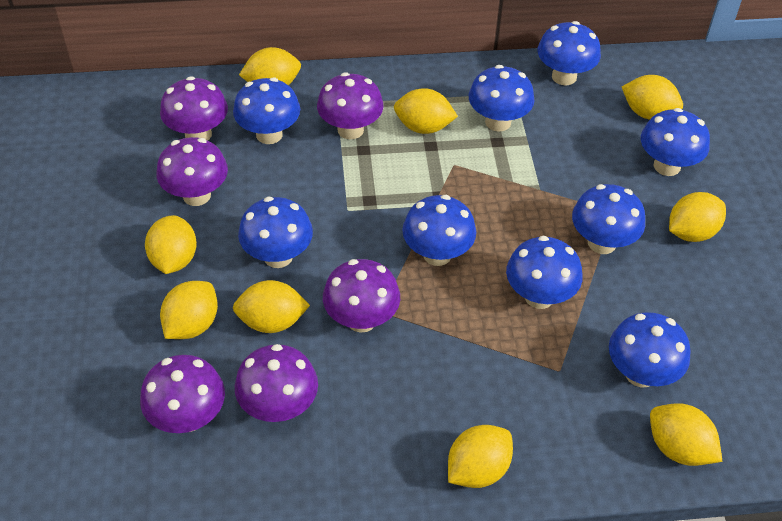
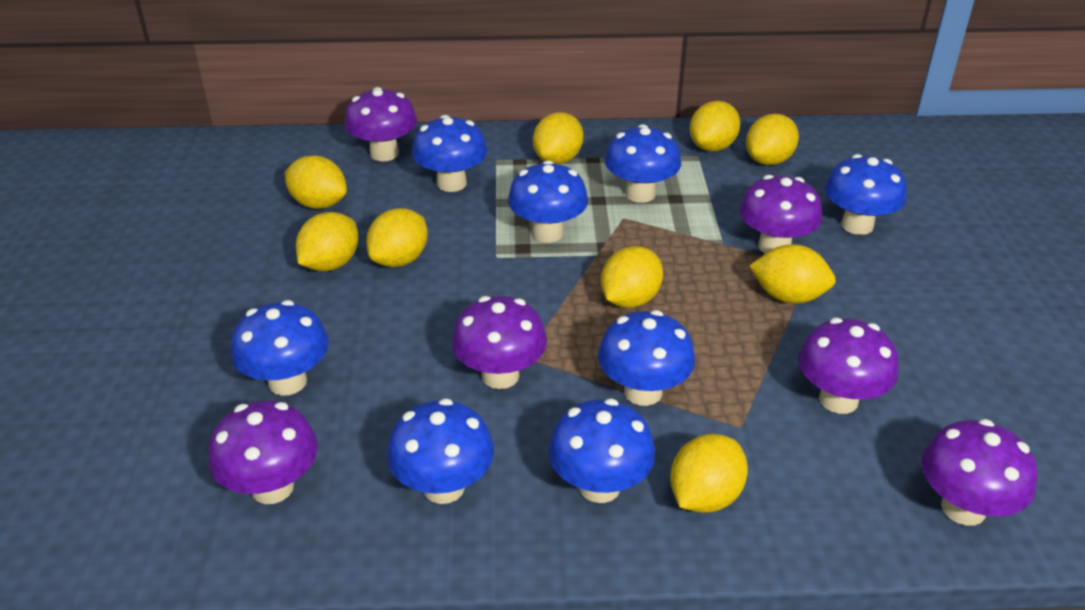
blue mushroom: 9 -> 8

